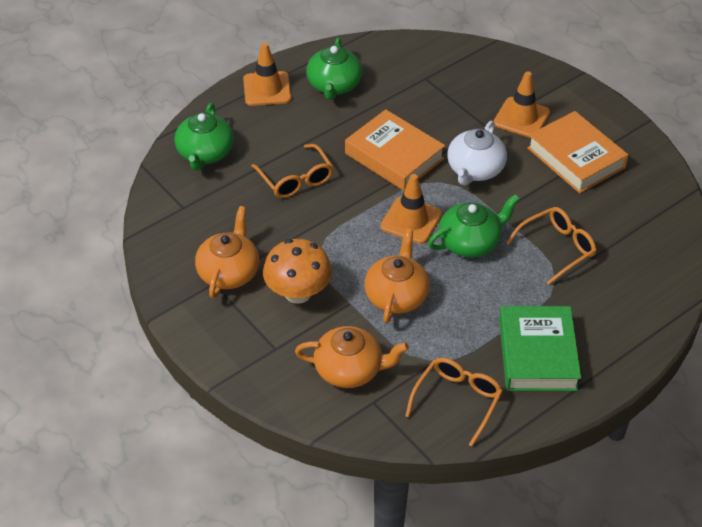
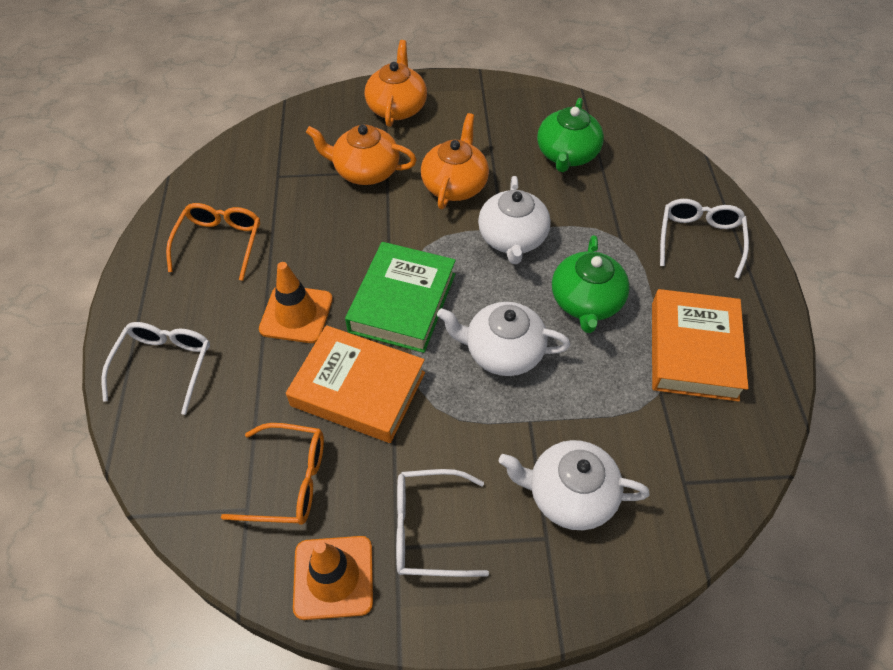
green teapot: 3 -> 2
orange glasses: 3 -> 2
orange mushroom: 1 -> 0
orange traffic cone: 3 -> 2
white glasses: 0 -> 3
white teapot: 1 -> 3

